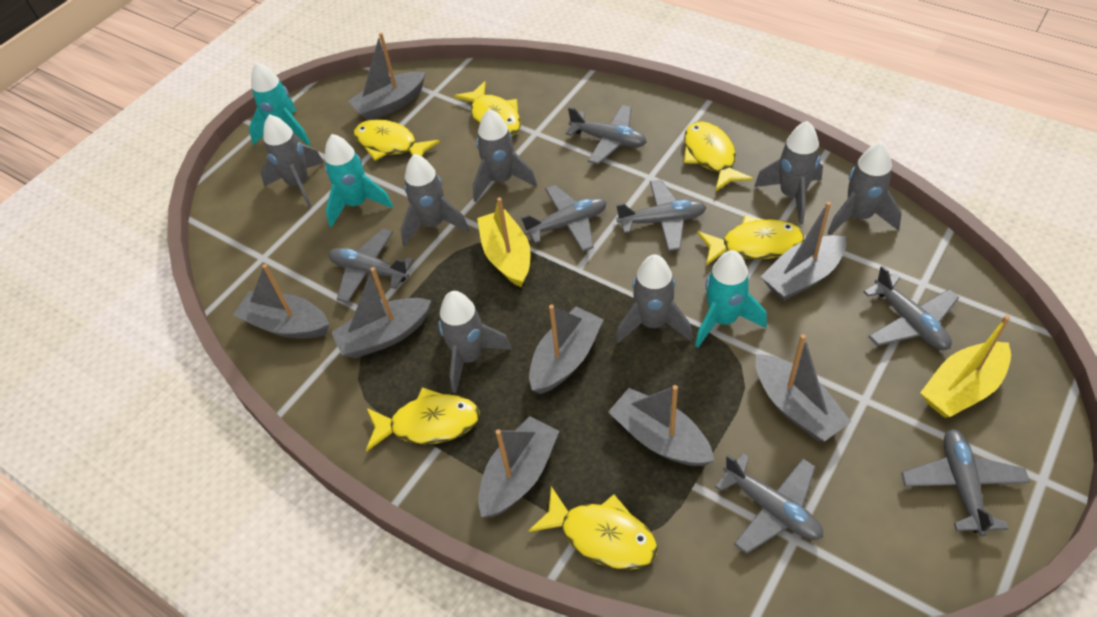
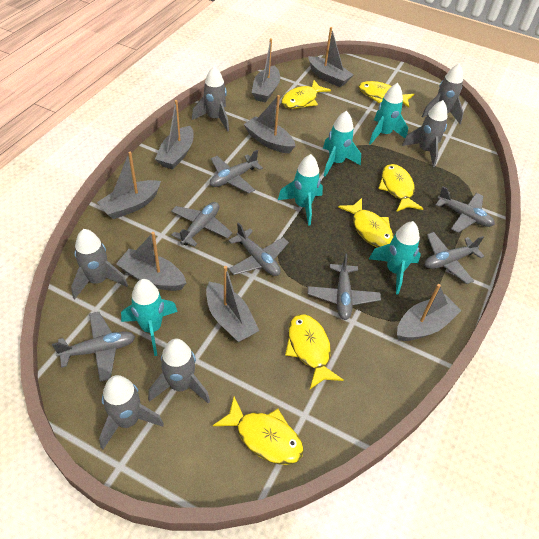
grey rocket: 7 -> 6
turquoise rocket: 3 -> 5
yellow boat: 2 -> 0

